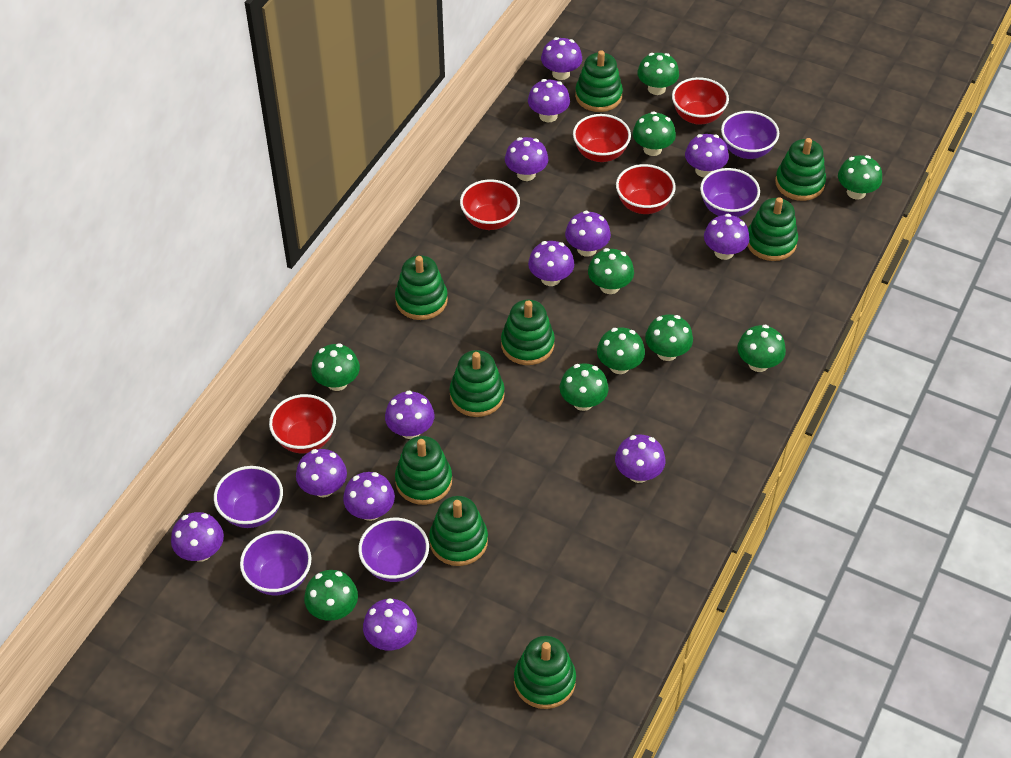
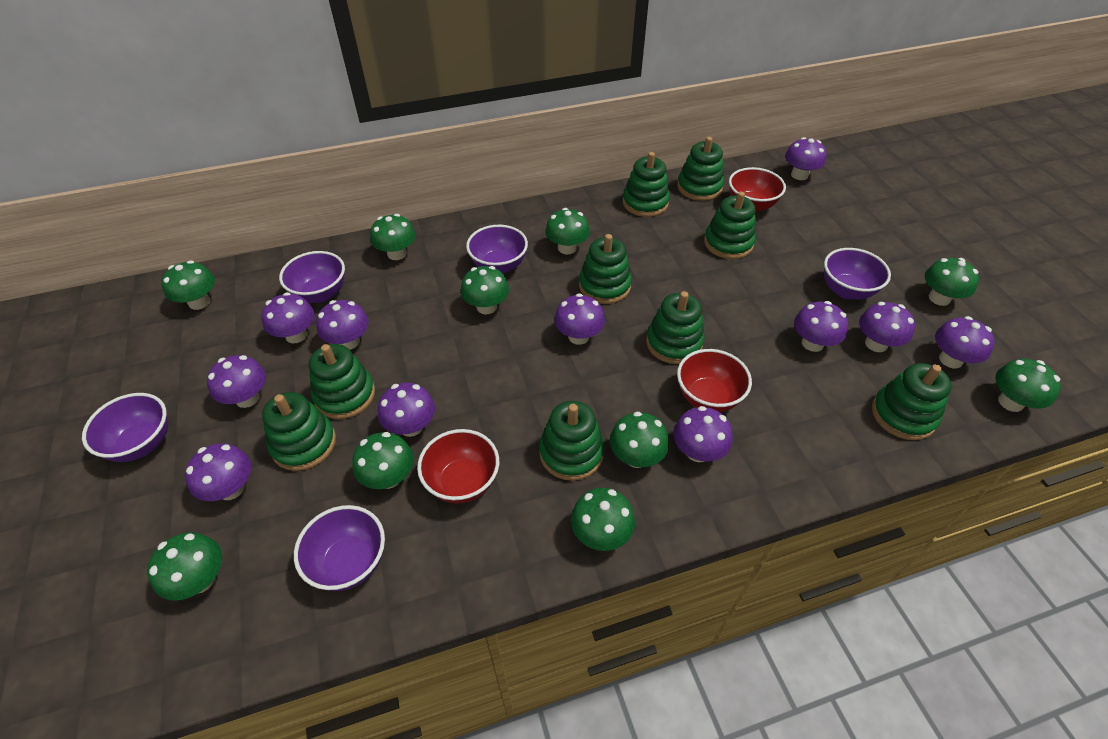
purple mushroom: 13 -> 11
red bowl: 5 -> 3

